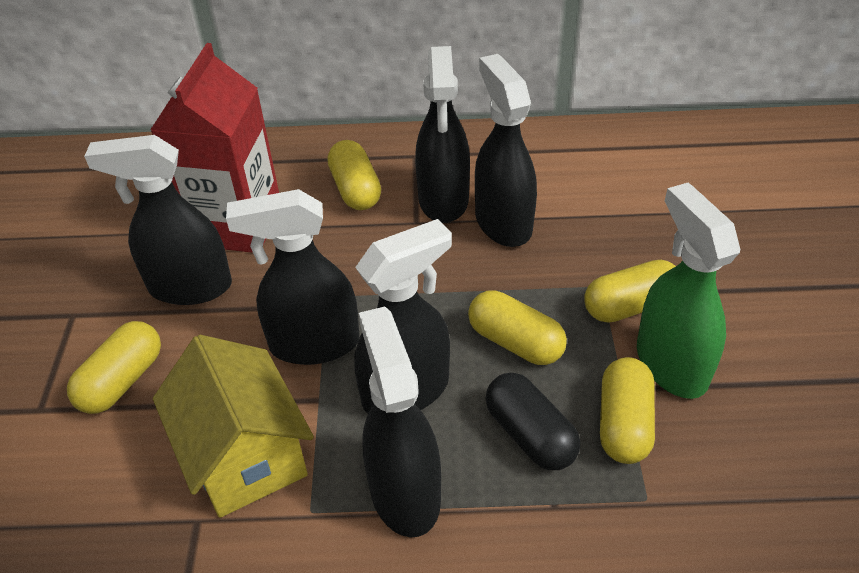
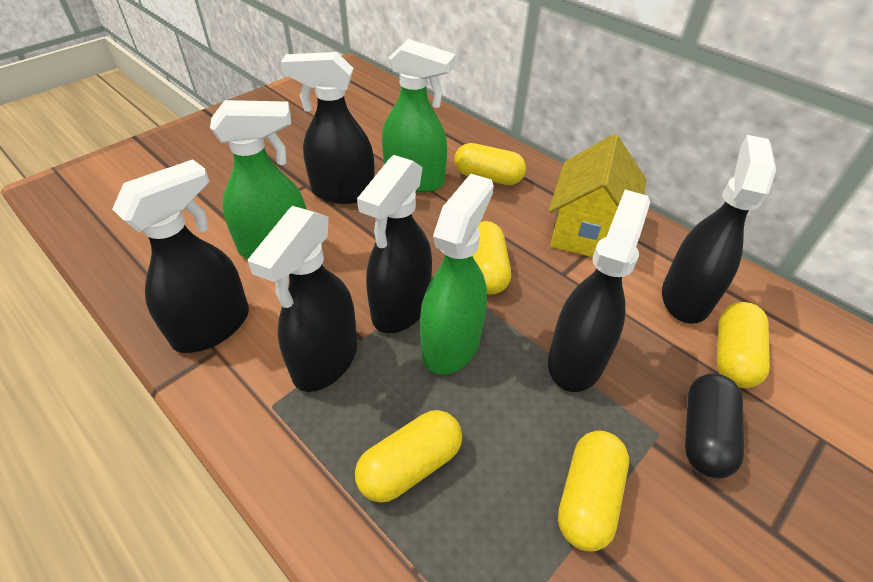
green spray bottle: 1 -> 3
red carton: 1 -> 0

